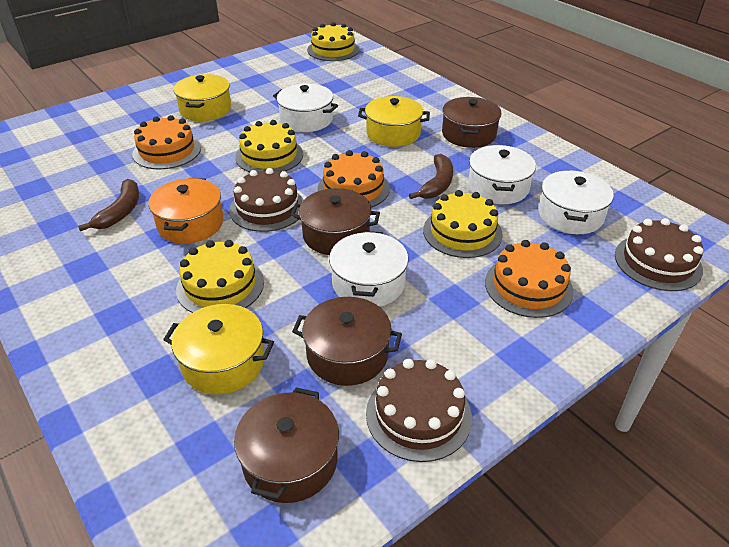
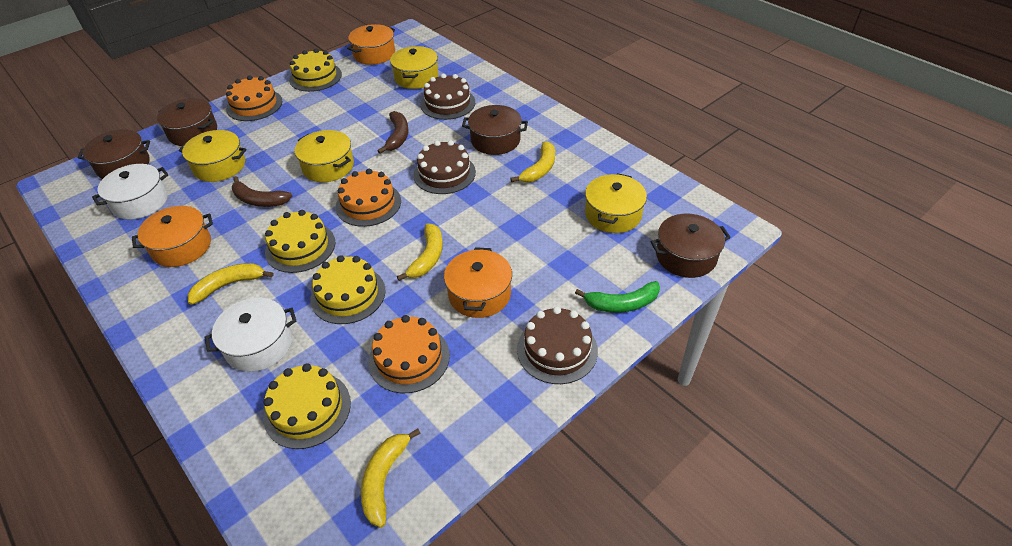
green banana: 0 -> 1
orange pot: 1 -> 3
white pot: 4 -> 2
yellow banana: 0 -> 4
yellow pot: 3 -> 4

